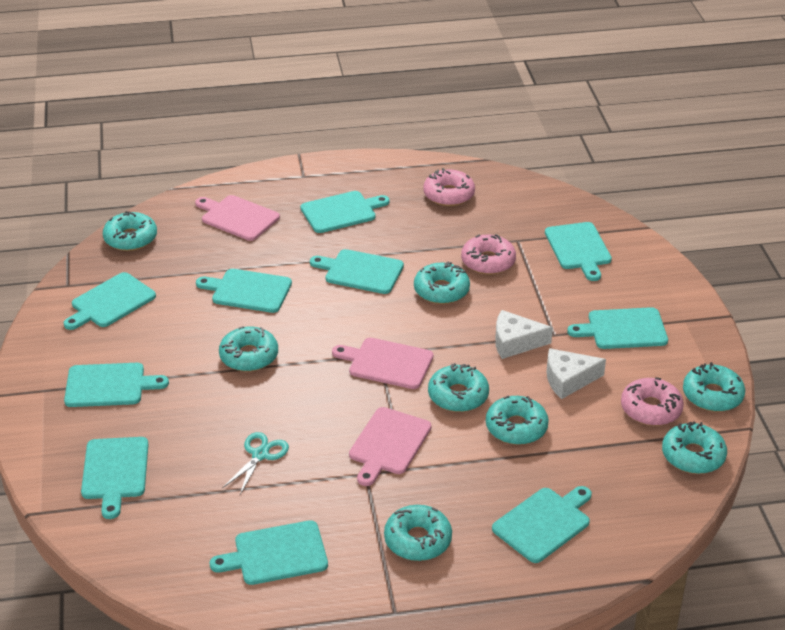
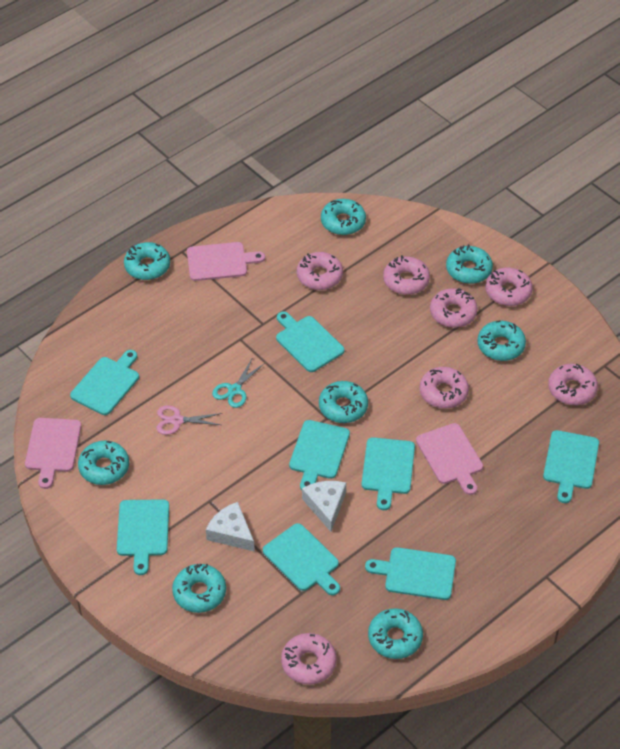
pink donut: 3 -> 7
pink scissors: 0 -> 1
turquoise cutting board: 10 -> 8

